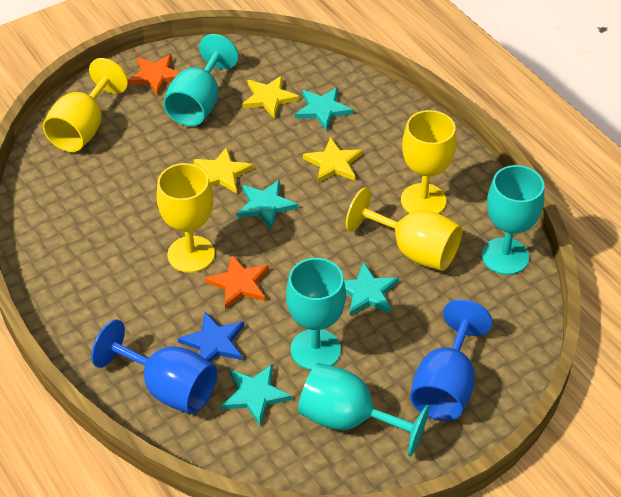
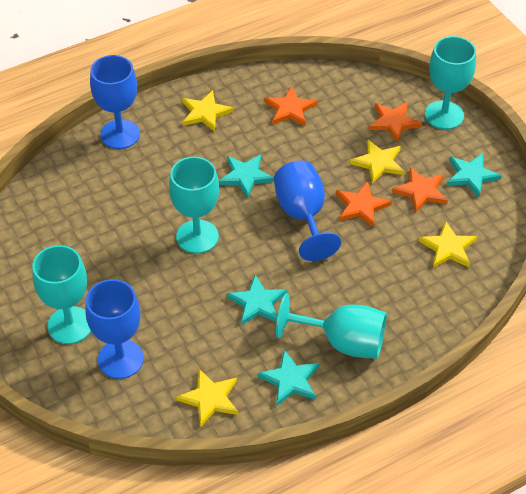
blue goblet: 2 -> 3
blue star: 1 -> 0
orange star: 2 -> 4
yellow goblet: 4 -> 0
yellow star: 3 -> 4

